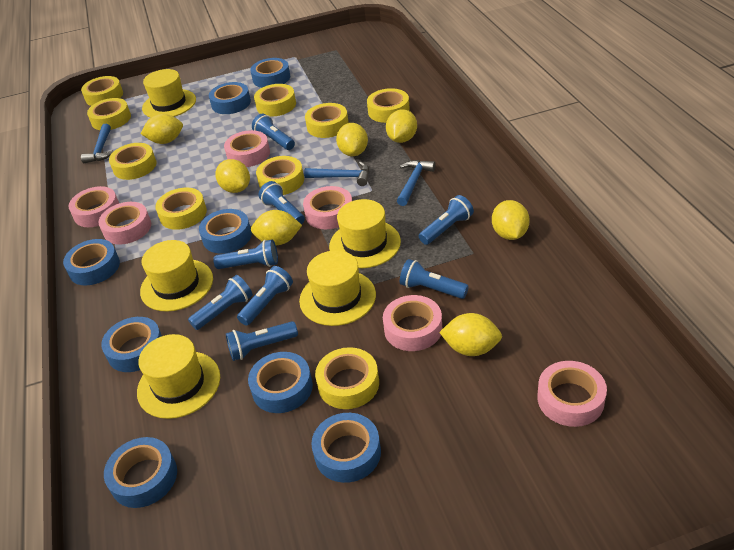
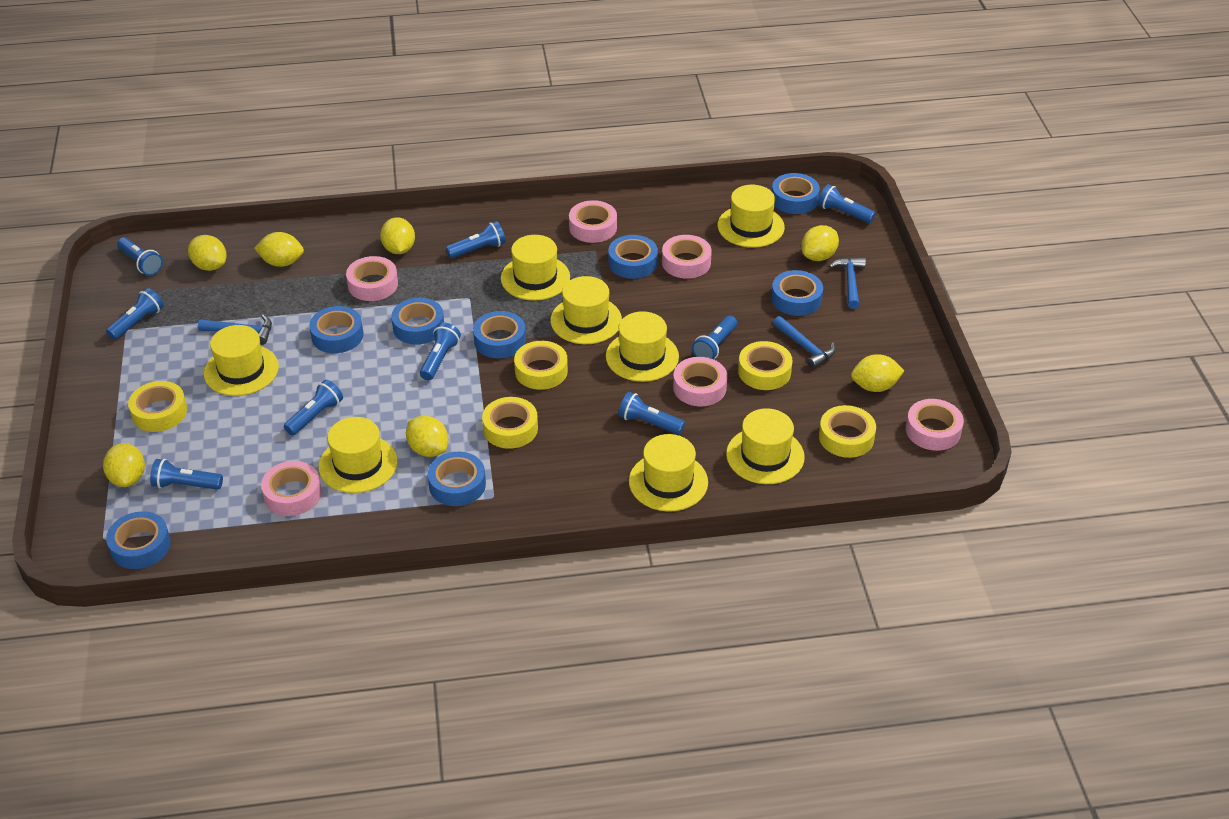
blue flashlight: 8 -> 9
yellow hat: 5 -> 8
yellow tape: 9 -> 5

